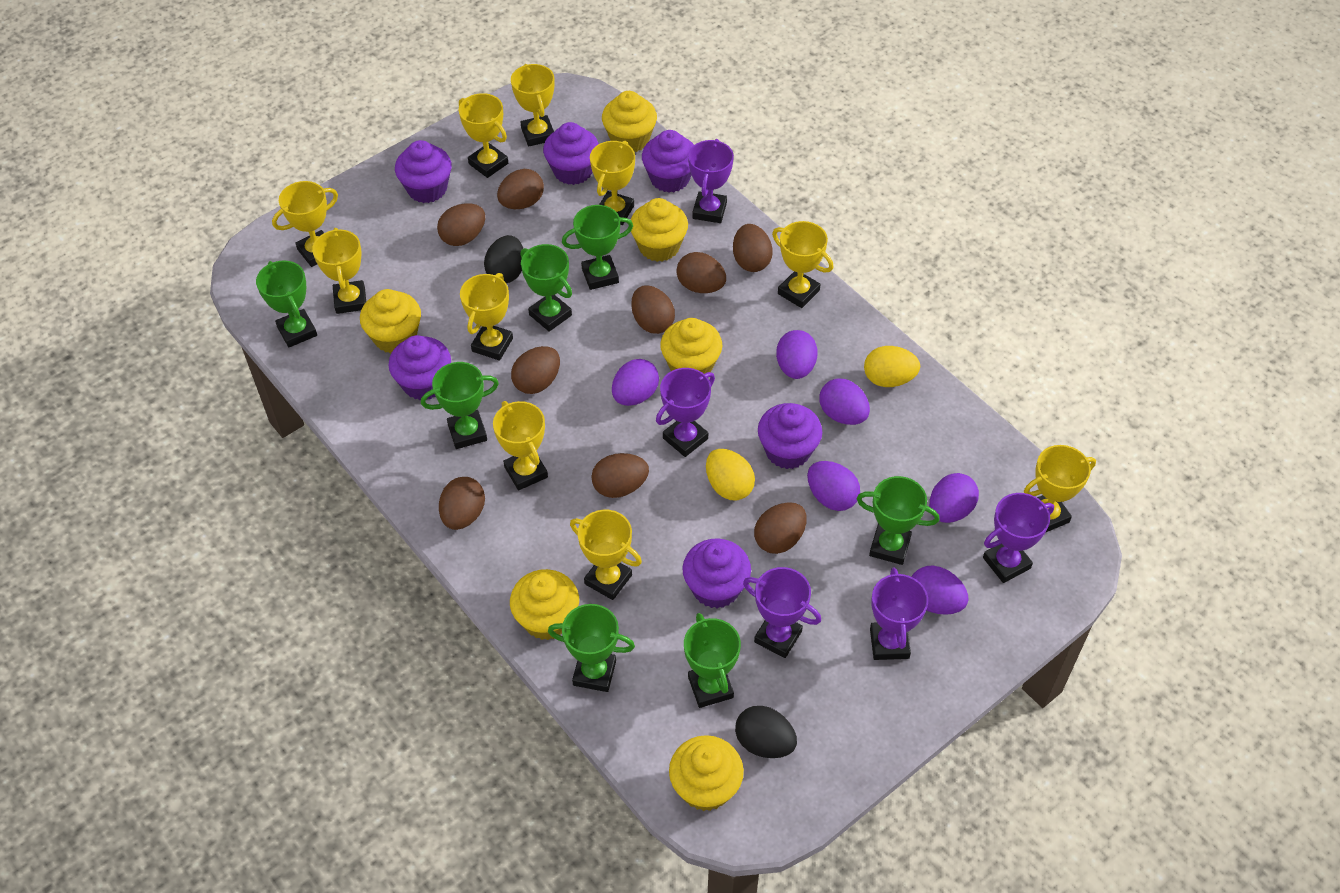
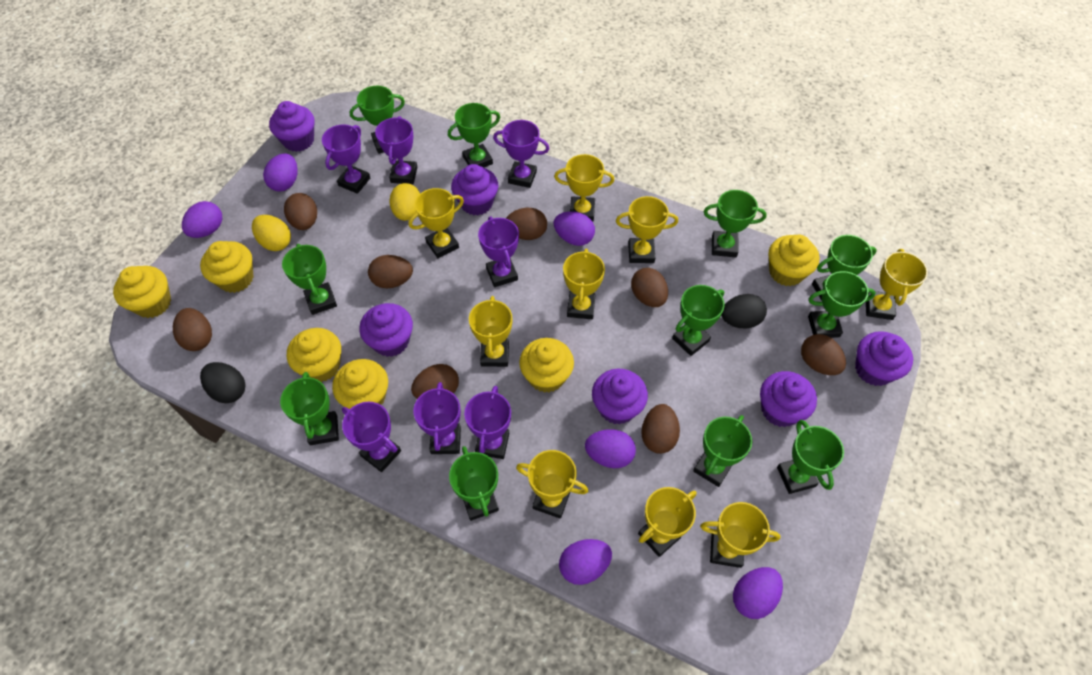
brown egg: 9 -> 8
green trophy: 7 -> 11
purple trophy: 5 -> 7
yellow trophy: 10 -> 9

